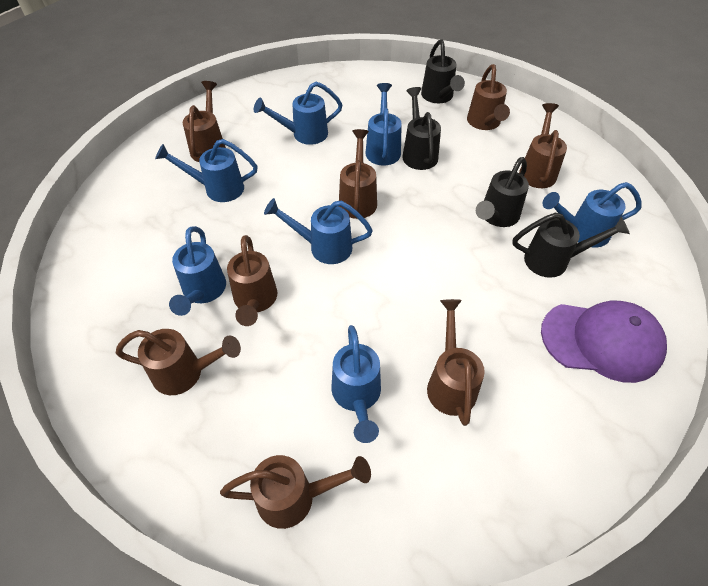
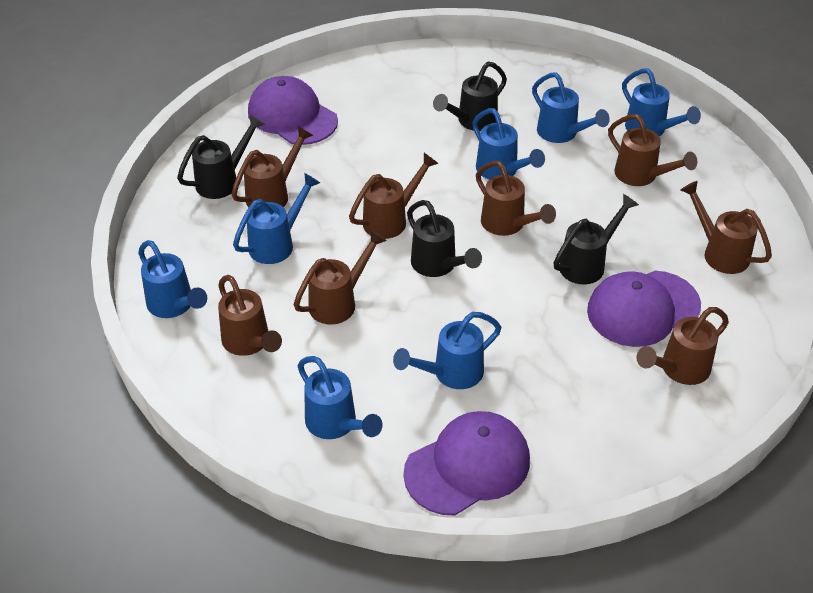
purple cap: 1 -> 3

